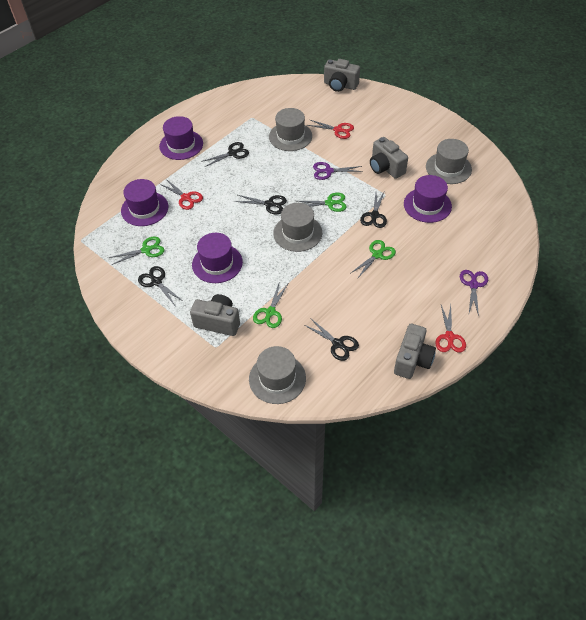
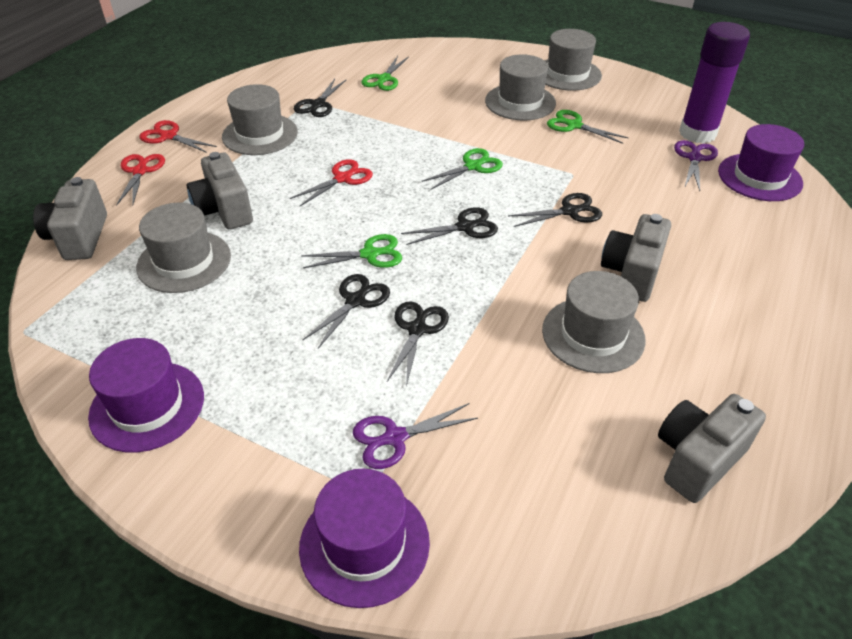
grey hat: 4 -> 5
purple glue stick: 0 -> 1
purple hat: 4 -> 3

